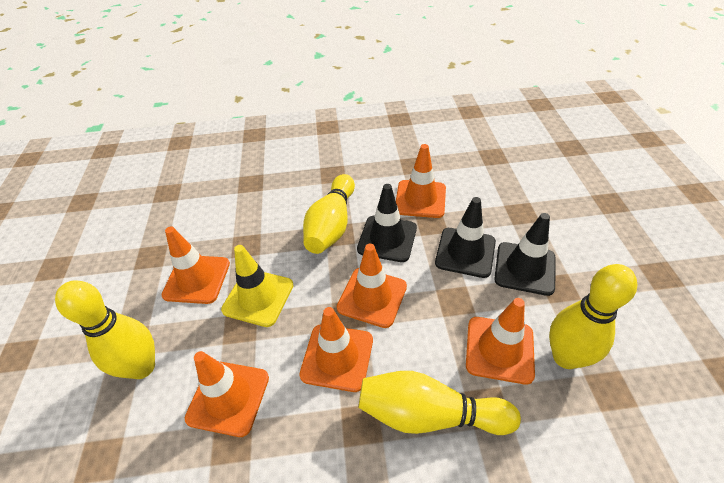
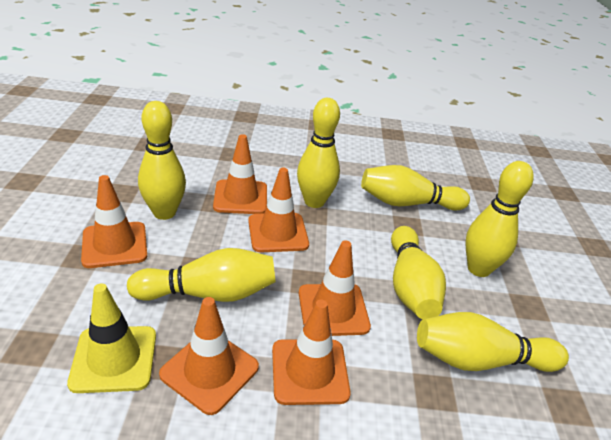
black traffic cone: 3 -> 0
yellow bowling pin: 4 -> 7

